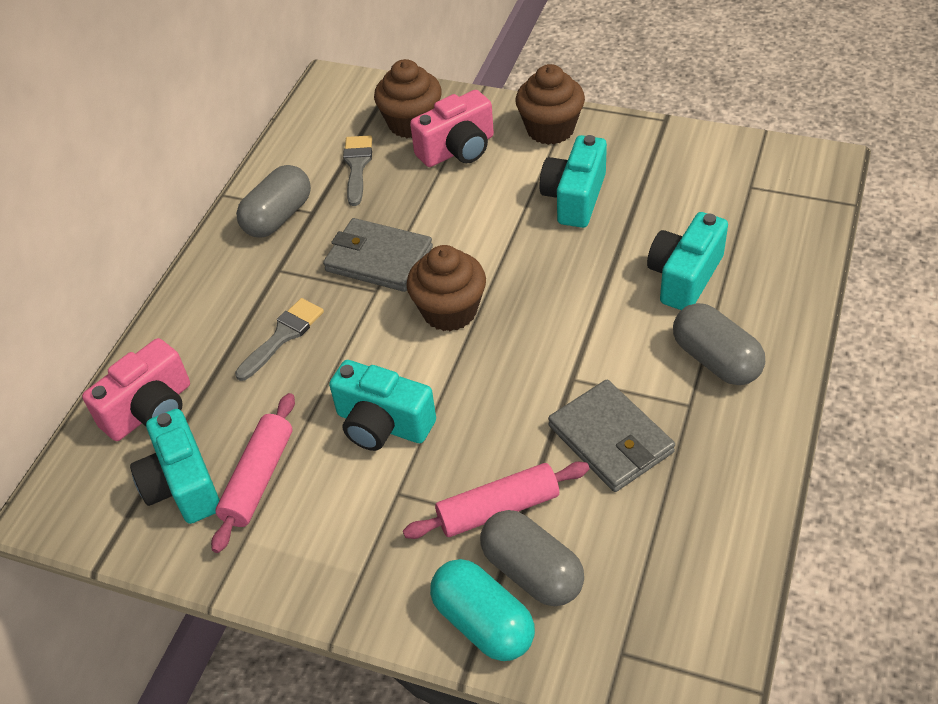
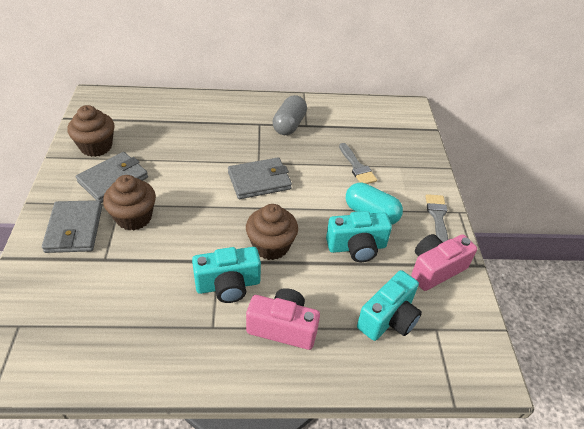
grey capsule: 3 -> 1
grey wallet: 2 -> 3
pink rolling pin: 2 -> 0
turquoise camera: 4 -> 3

